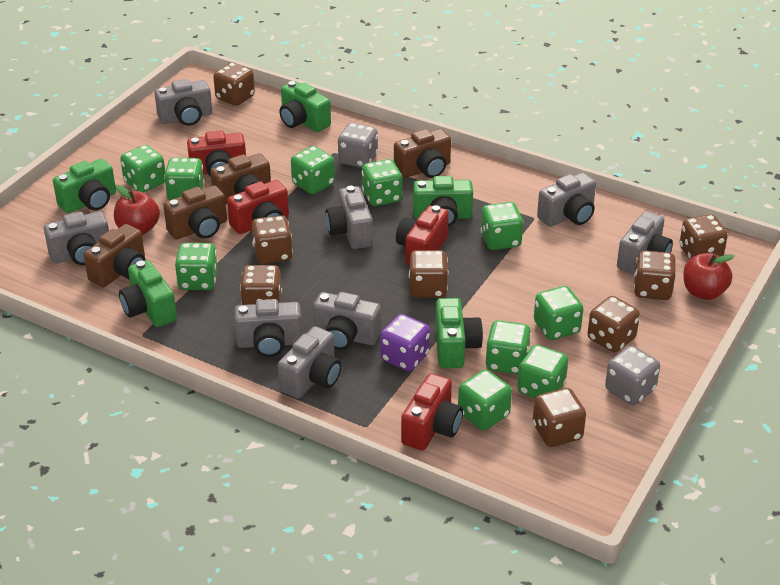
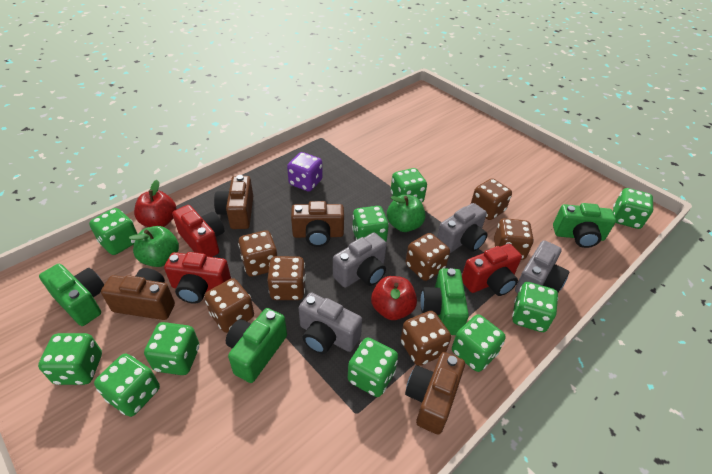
brown dice: 8 -> 7
green apple: 0 -> 2
green camera: 5 -> 4
grey camera: 8 -> 4
grey dice: 2 -> 0
red camera: 4 -> 3

